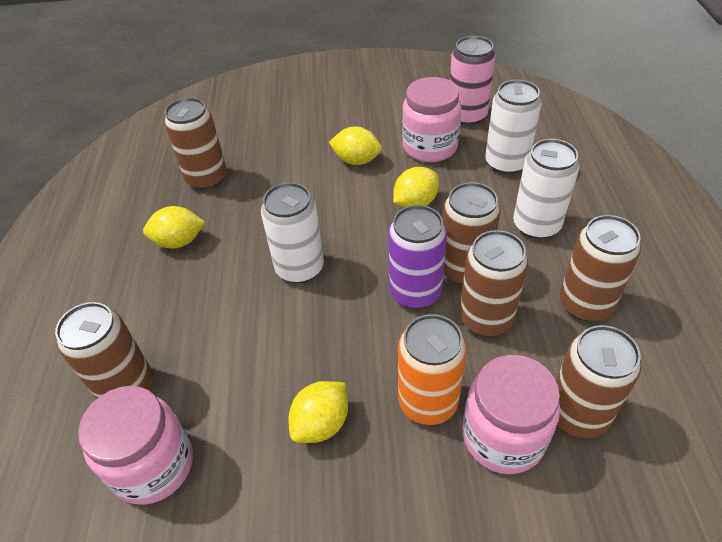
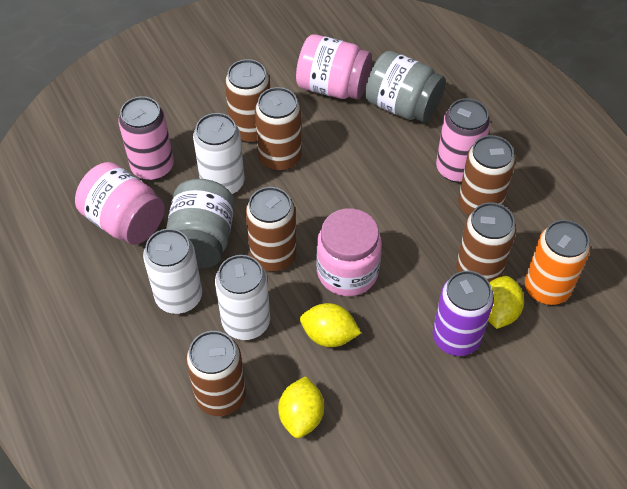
grey jar: 0 -> 2
pink can: 1 -> 2
yellow lemon: 4 -> 3

